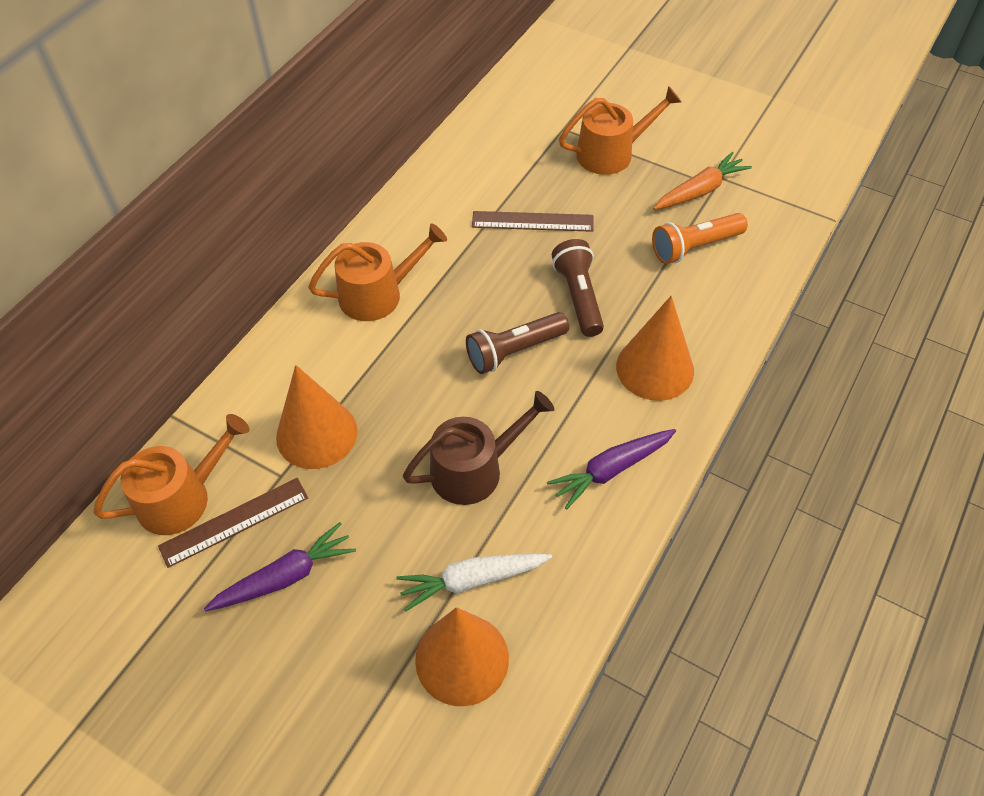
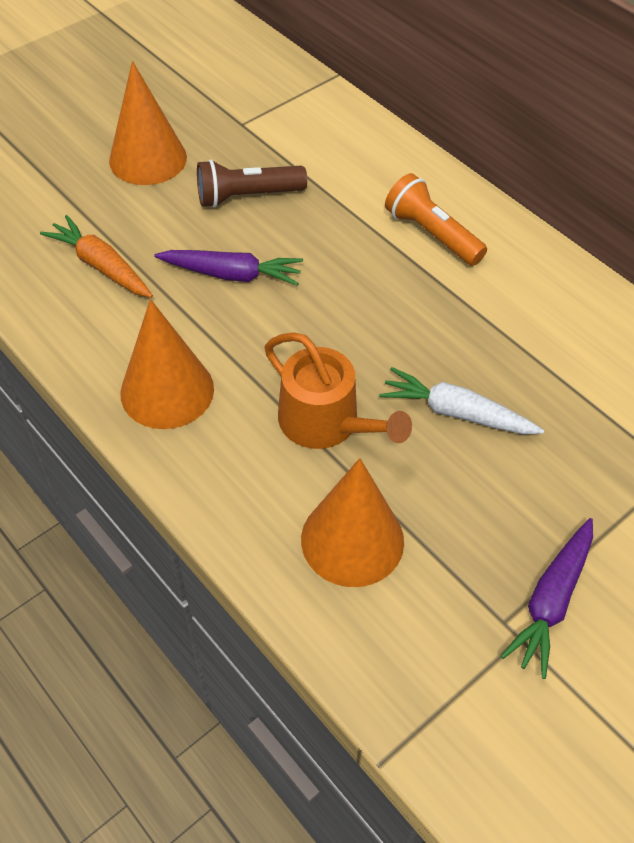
brown flashlight: 2 -> 1
brown ruler: 2 -> 0
brown watering can: 1 -> 0
orange watering can: 3 -> 1

